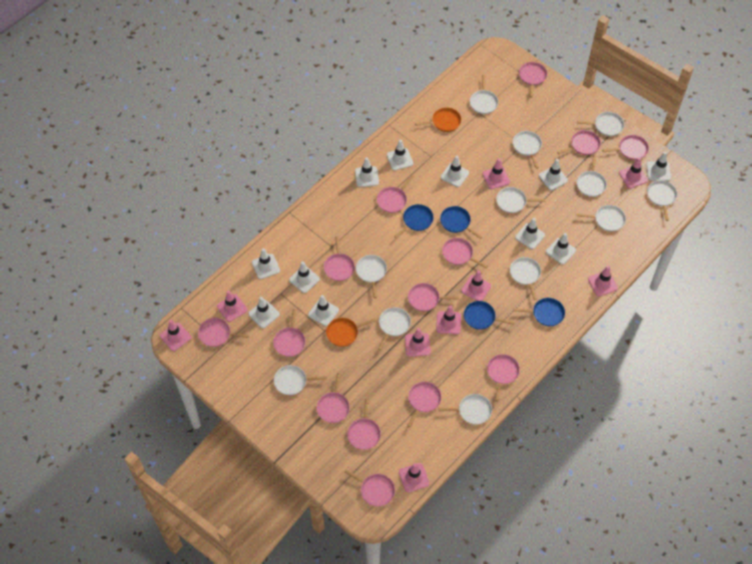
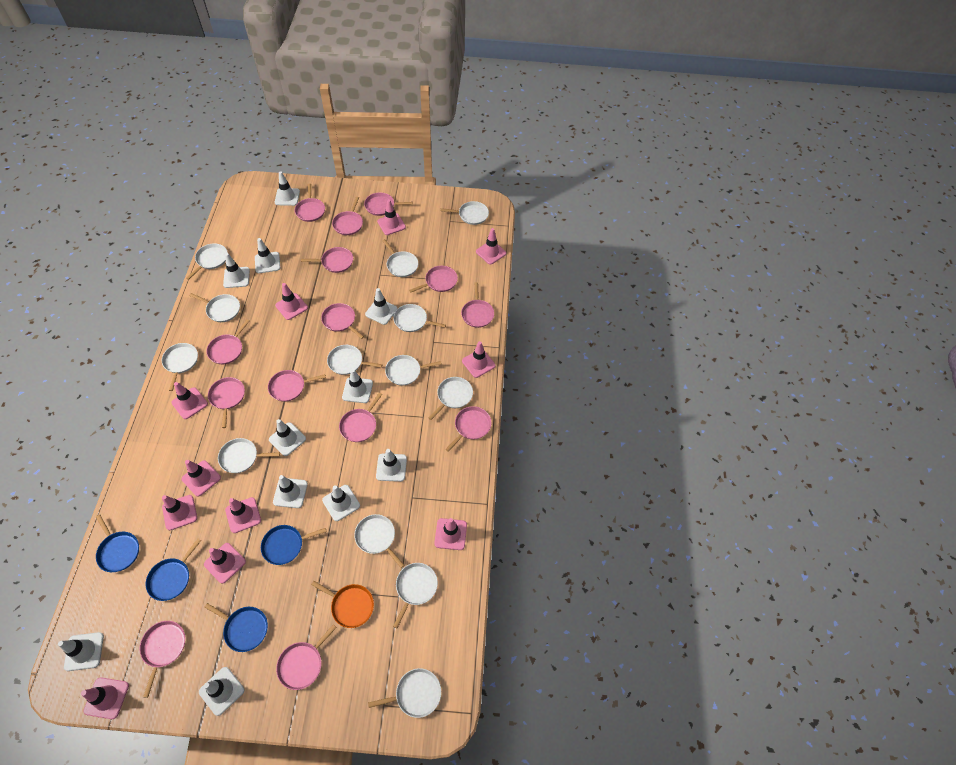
orange pan: 2 -> 1
pink traffic cone: 9 -> 11
white pan: 12 -> 13

